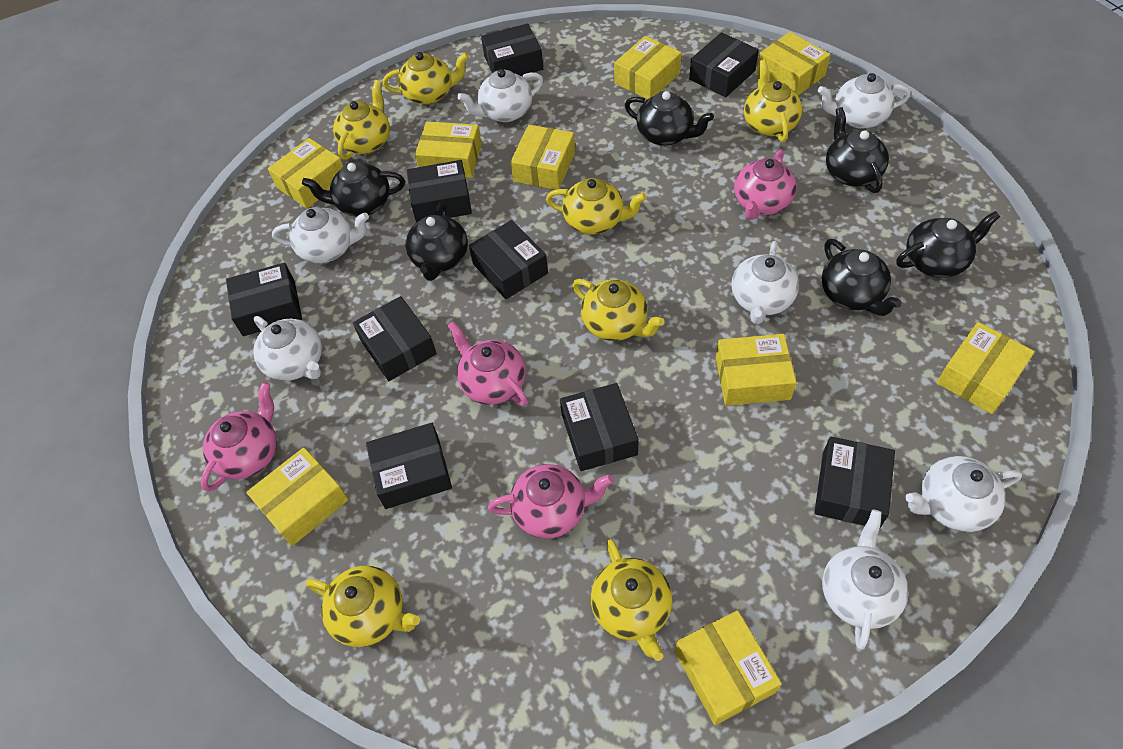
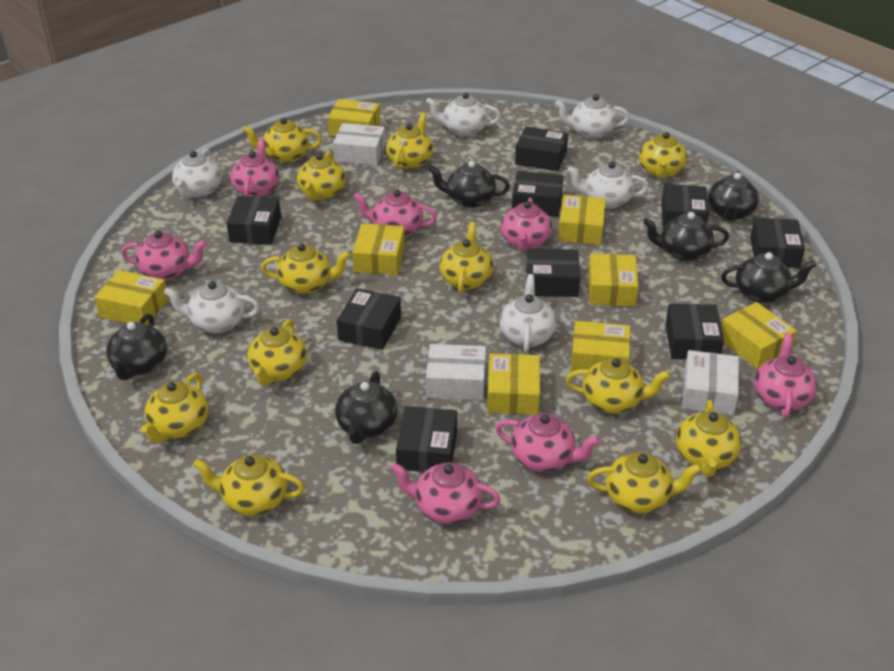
pink teapot: 4 -> 7
white box: 0 -> 3
white teapot: 7 -> 6
yellow box: 9 -> 8
yellow teapot: 7 -> 12

